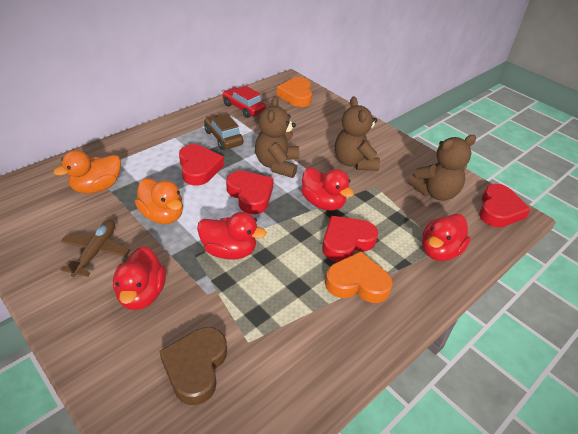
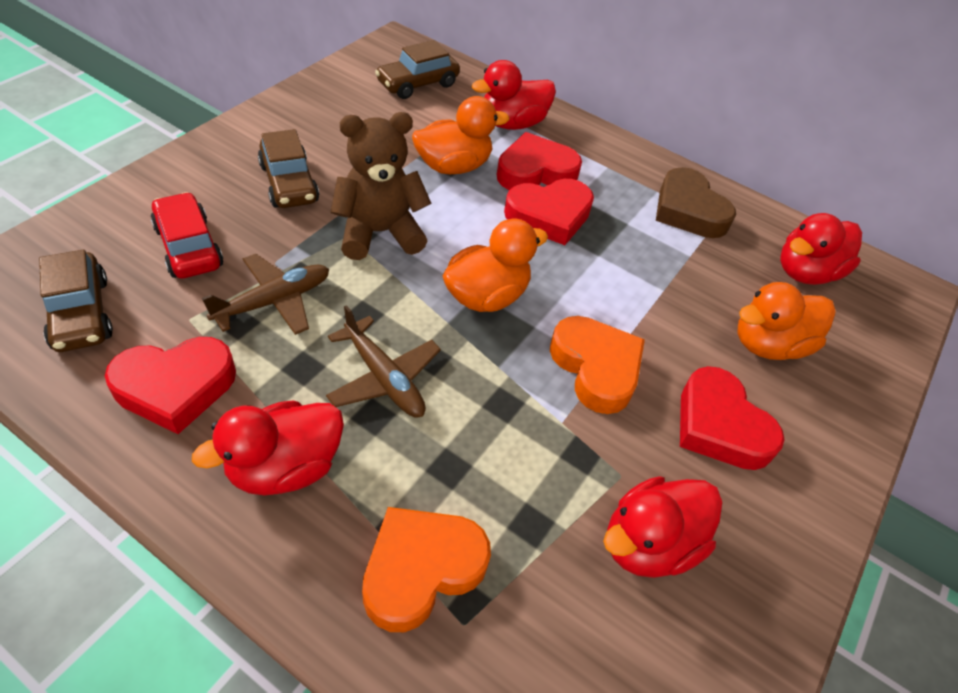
brown car: 1 -> 3
brown plane: 1 -> 2
brown teddy bear: 3 -> 1
orange duck: 2 -> 3

